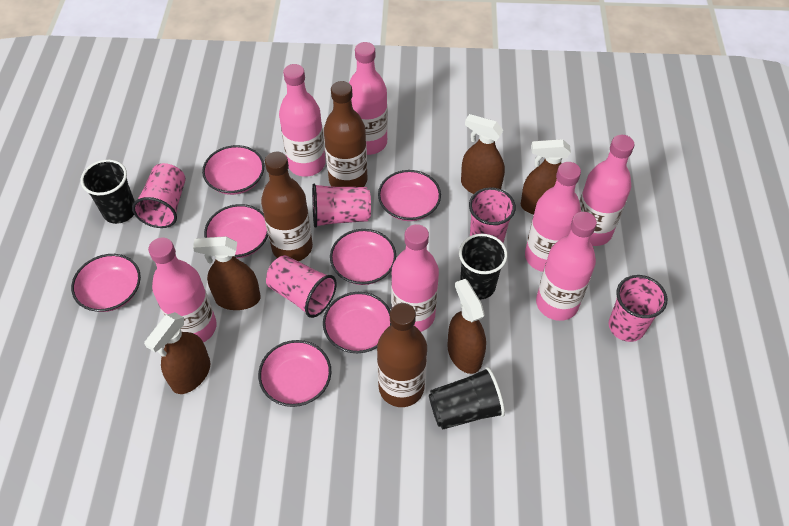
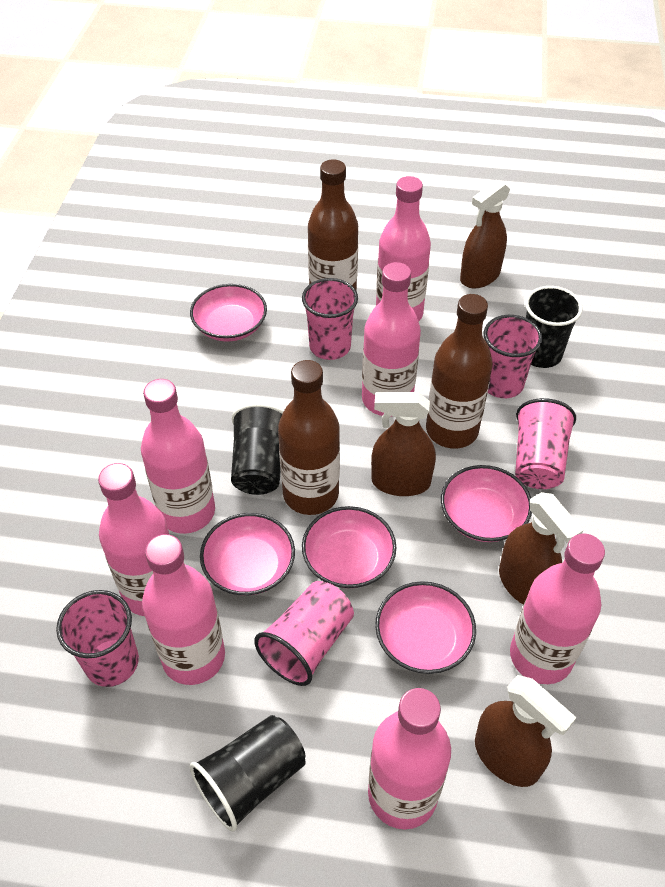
brown spray bottle: 5 -> 4
pink bowl: 7 -> 5

